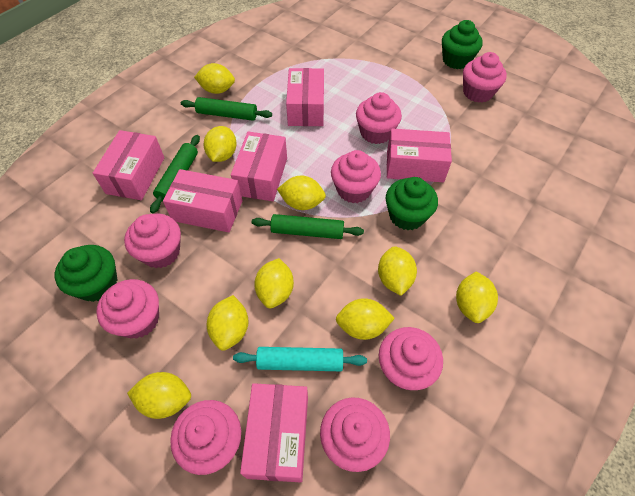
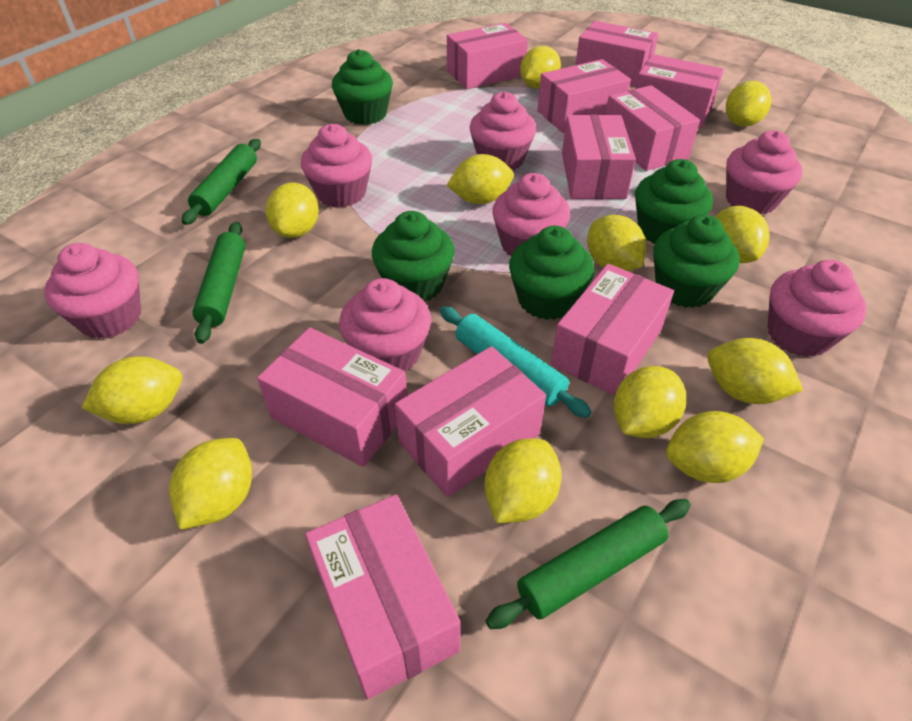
green cupcake: 3 -> 5
pink box: 6 -> 10
pink cupcake: 8 -> 7
yellow lemon: 9 -> 12

